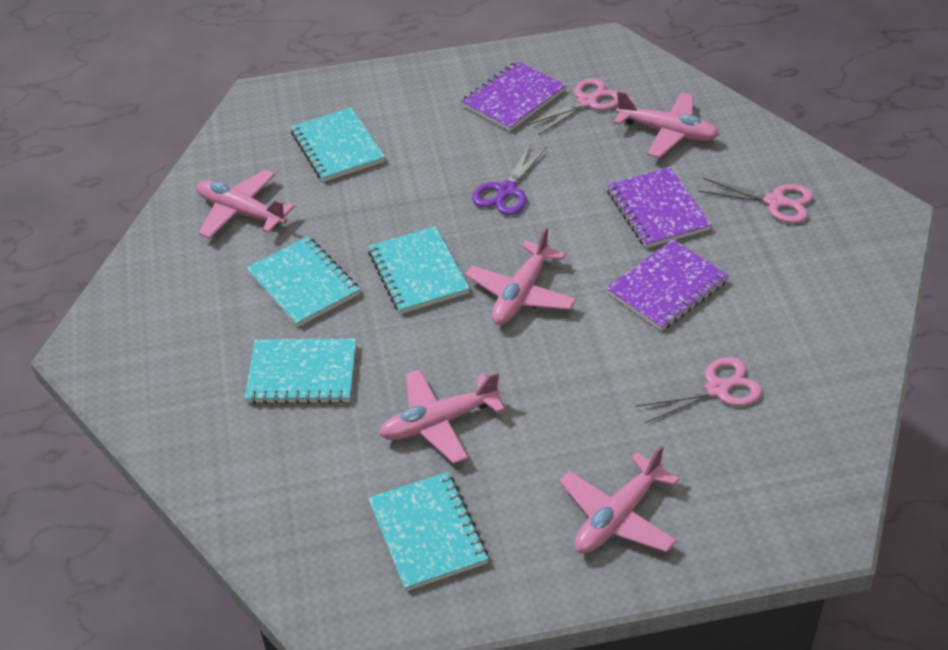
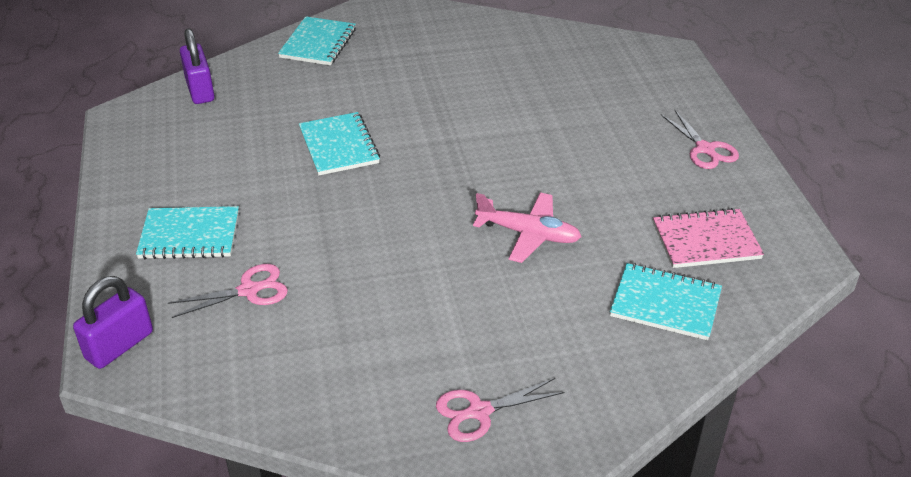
pink notebook: 0 -> 1
pink plane: 5 -> 1
purple notebook: 3 -> 0
purple padlock: 0 -> 2
purple scissors: 1 -> 0
turquoise notebook: 5 -> 4

